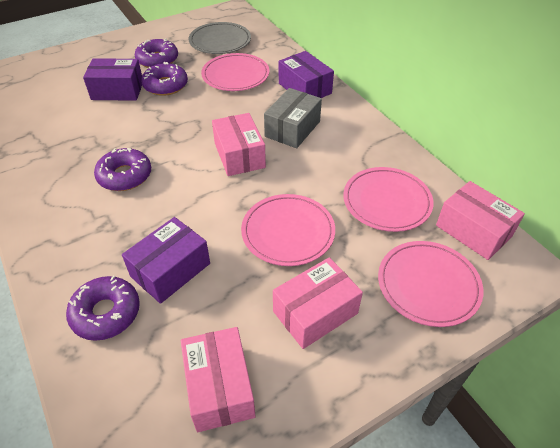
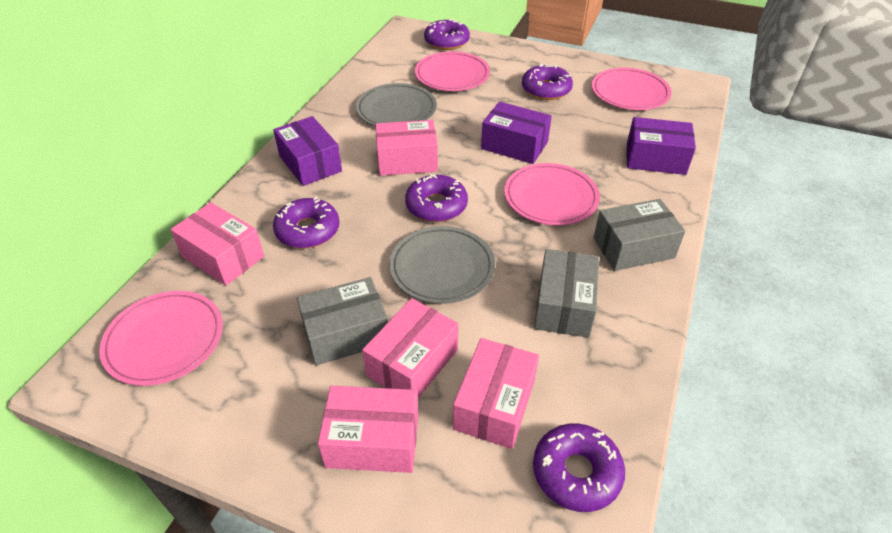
grey box: 1 -> 3
grey plate: 1 -> 2
pink box: 4 -> 5
purple donut: 4 -> 5

